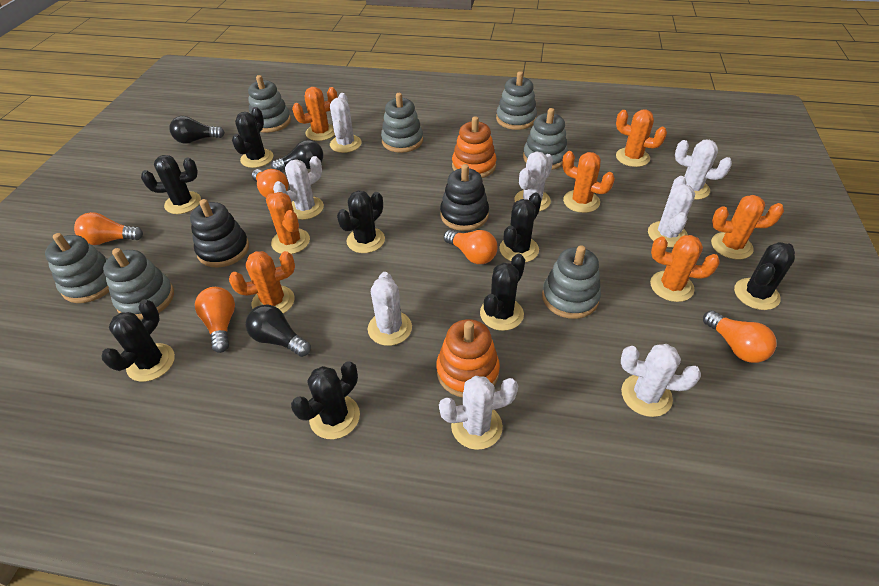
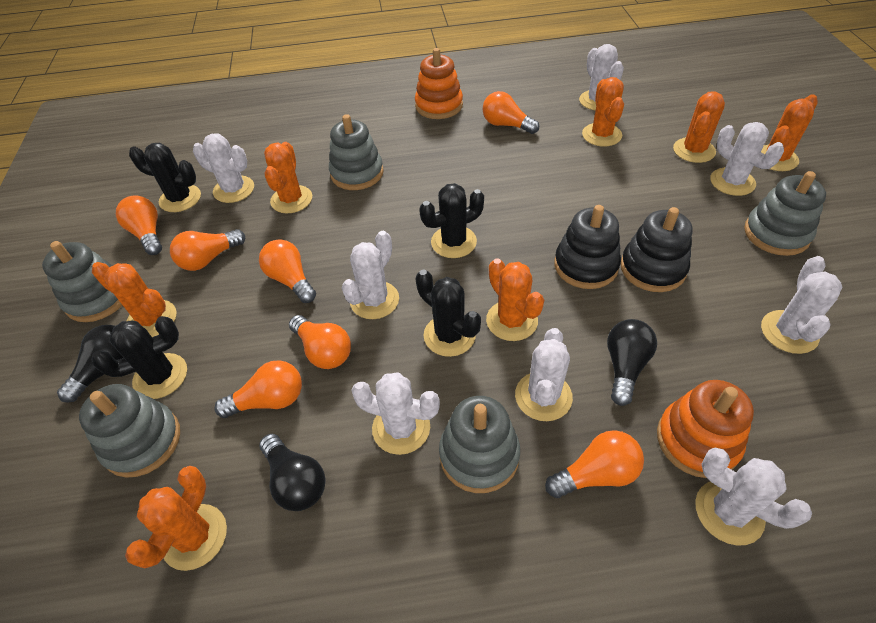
black cactus: 8 -> 4
grey stacking toy: 7 -> 5
orange light bulb: 5 -> 7

